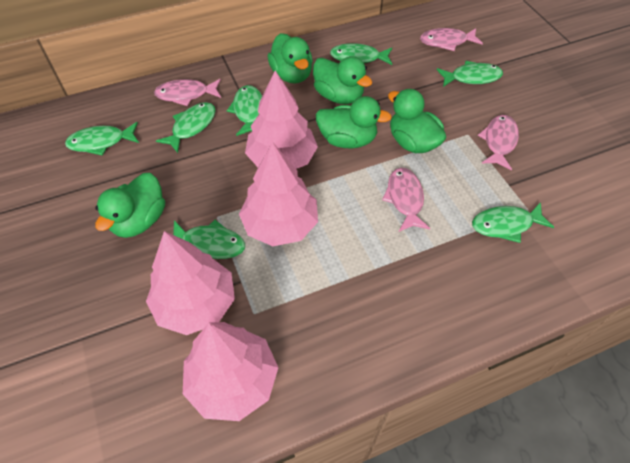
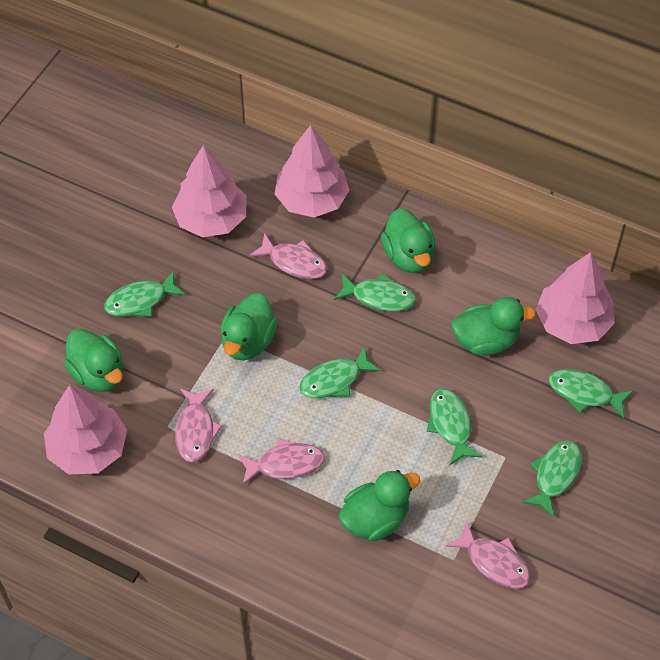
green fish: 7 -> 6

